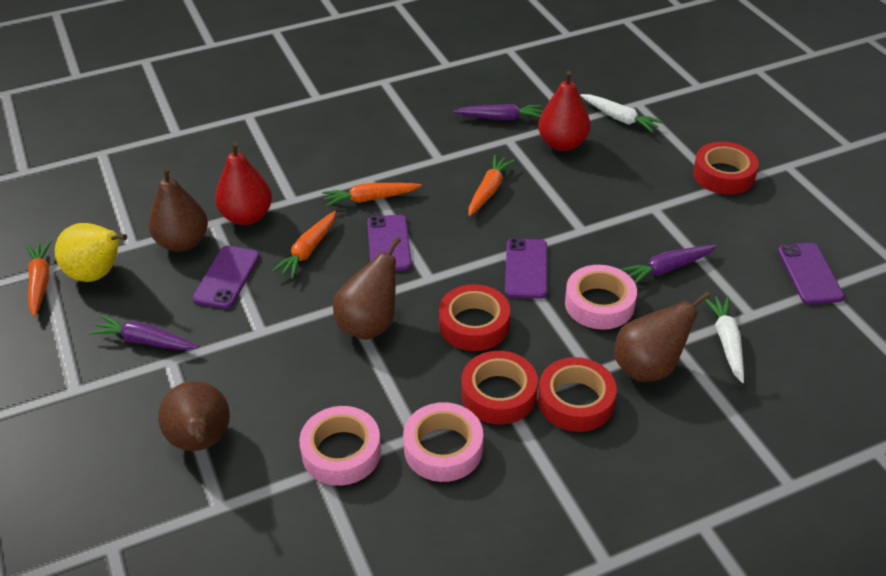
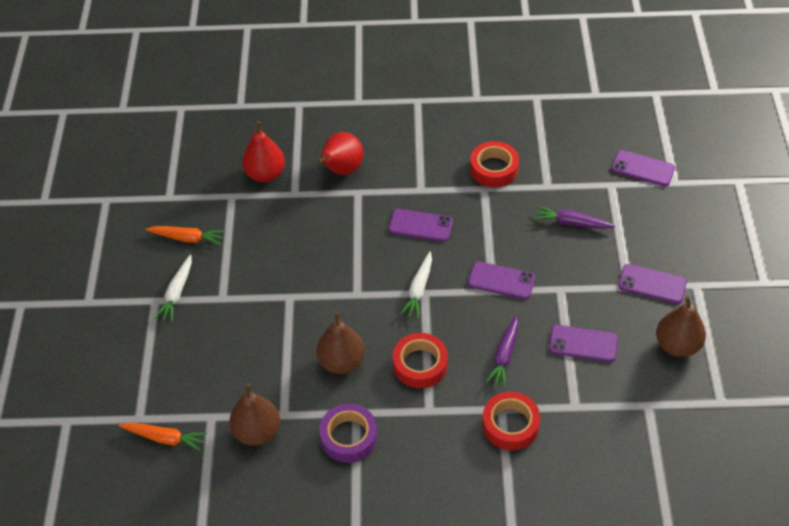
brown pear: 4 -> 3
orange carrot: 4 -> 2
pink tape: 3 -> 0
purple carrot: 3 -> 2
purple phone: 4 -> 5
purple tape: 0 -> 1
red tape: 4 -> 3
yellow pear: 1 -> 0

